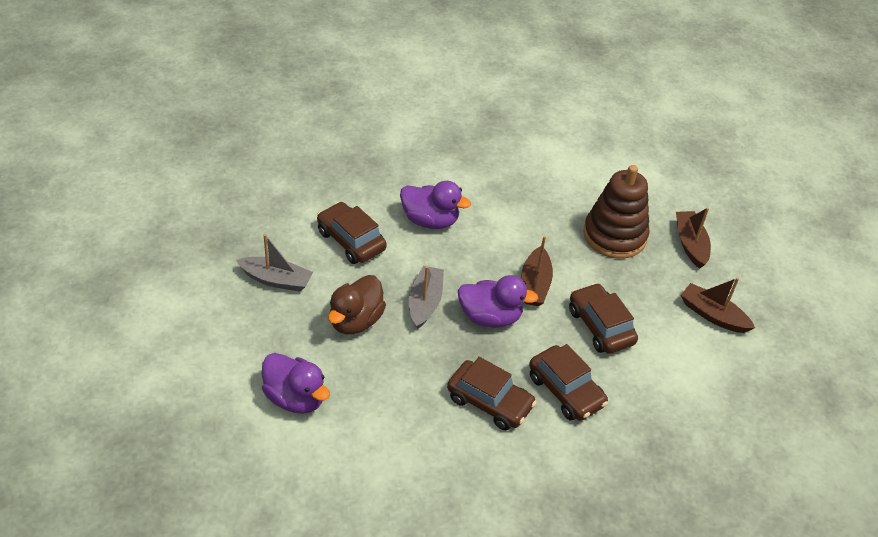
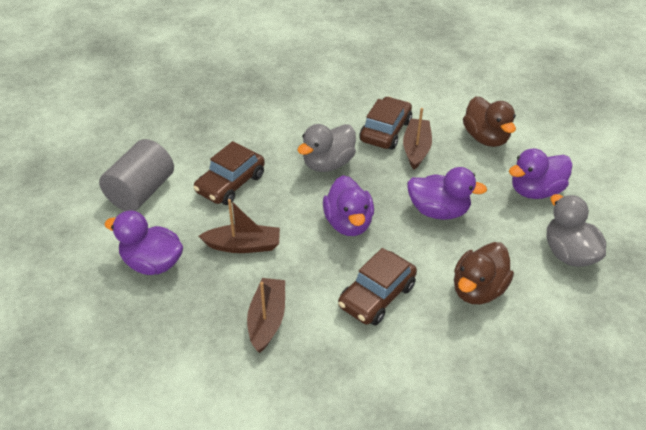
brown car: 4 -> 3
brown duck: 1 -> 2
brown stacking toy: 1 -> 0
grey boat: 2 -> 0
grey cylinder: 0 -> 1
grey duck: 0 -> 2
purple duck: 3 -> 4

